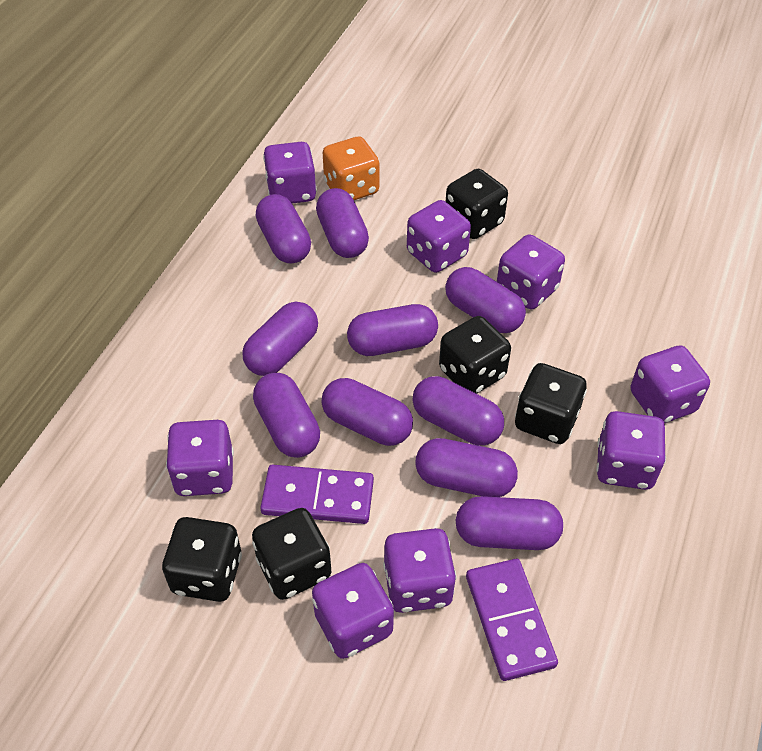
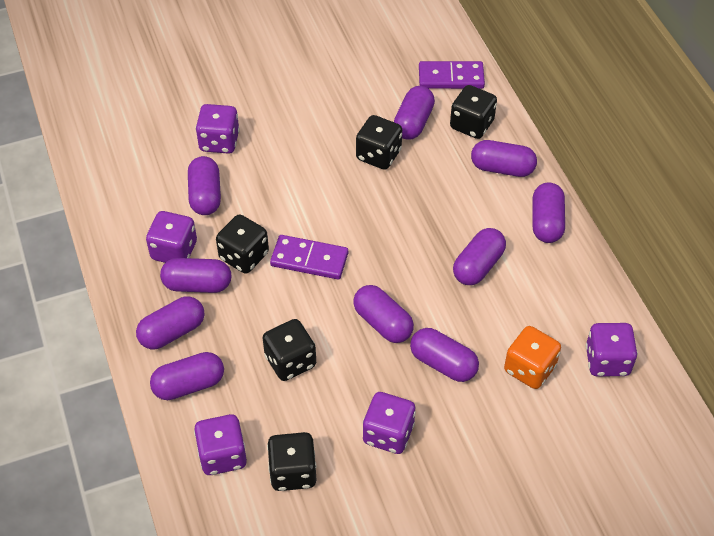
purple dice: 8 -> 5

